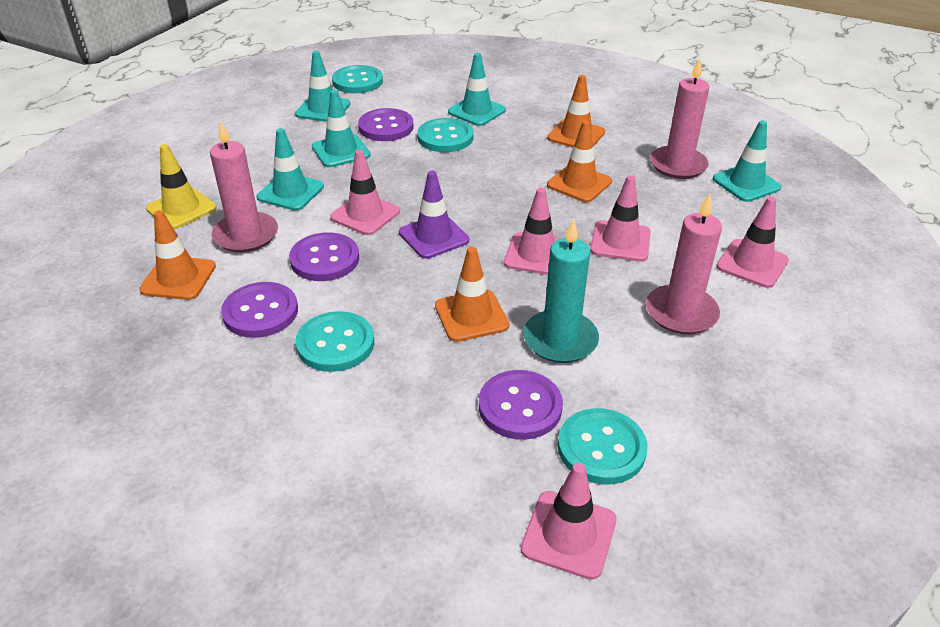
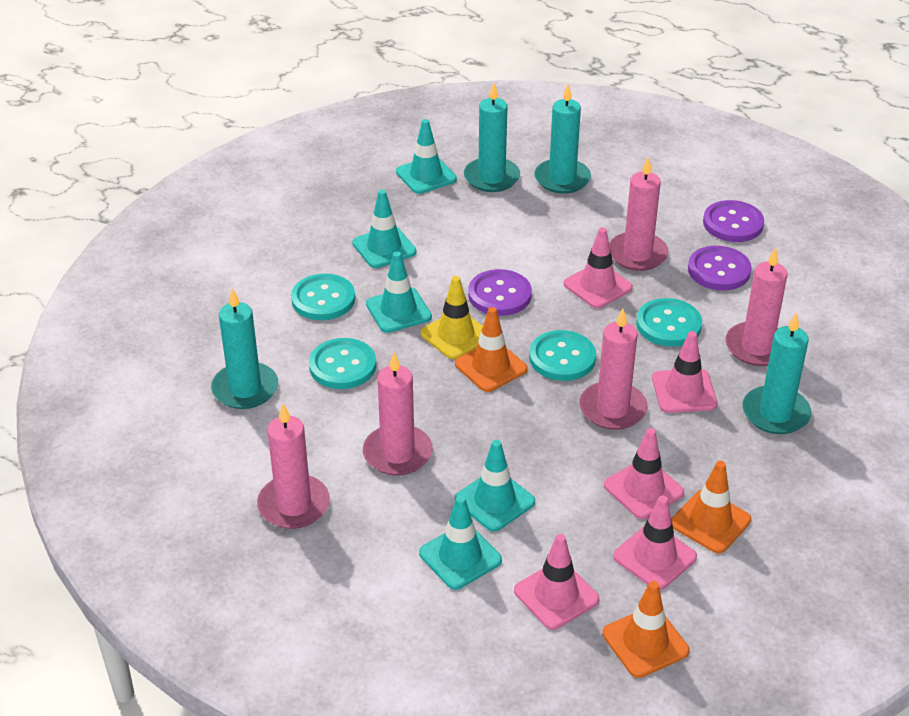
orange traffic cone: 4 -> 3
pink candle: 3 -> 5
purple button: 4 -> 3
purple traffic cone: 1 -> 0
turquoise candle: 1 -> 4

